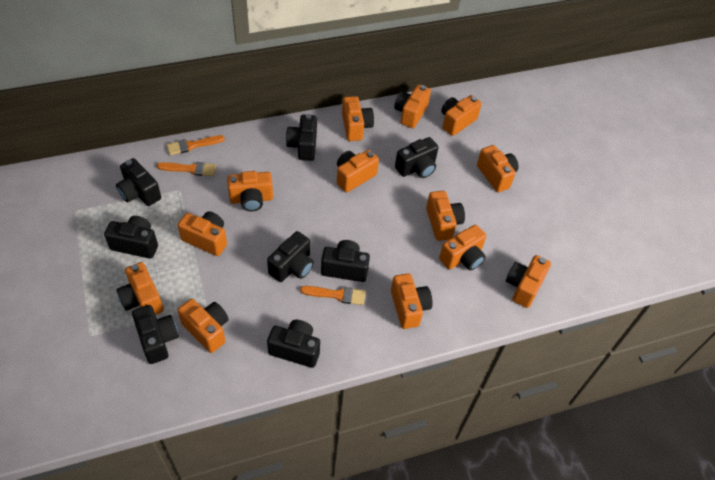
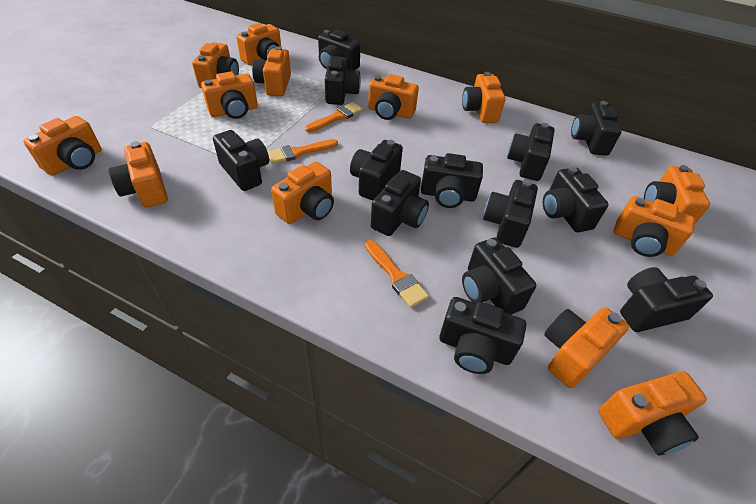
black camera: 8 -> 13

